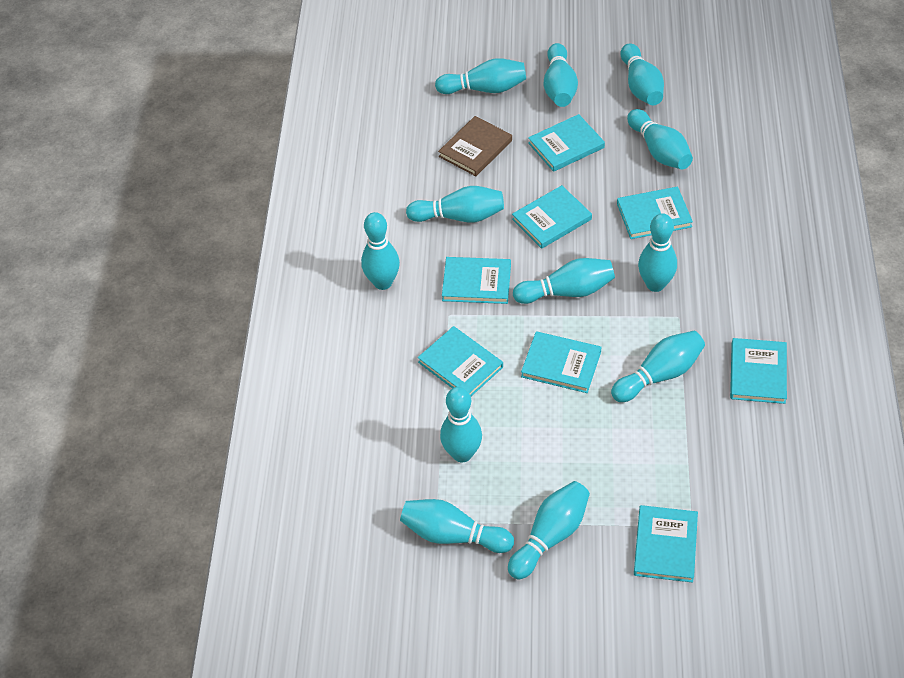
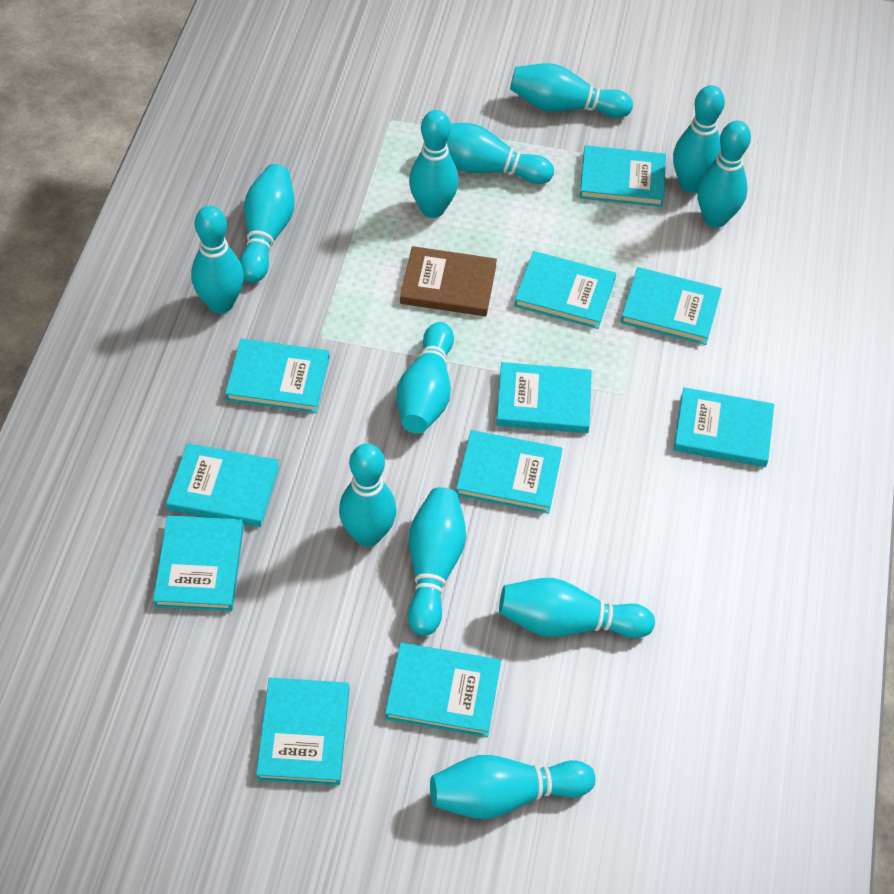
turquoise book: 8 -> 11

